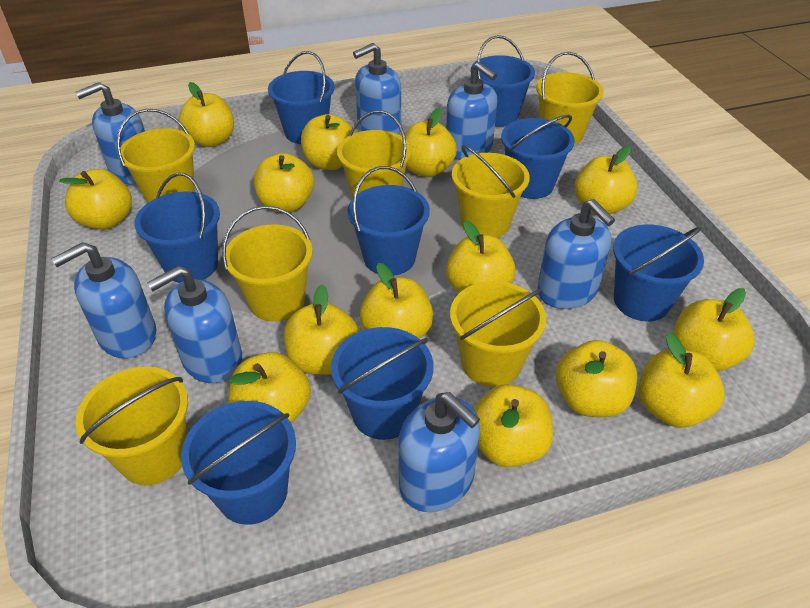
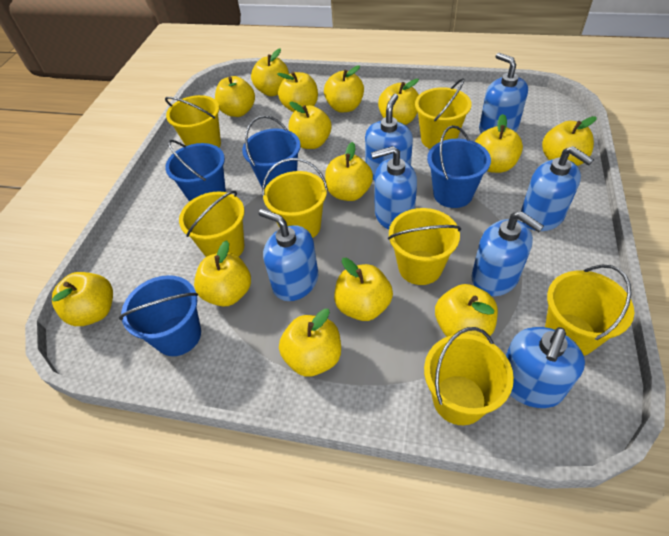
blue bucket: 8 -> 4

